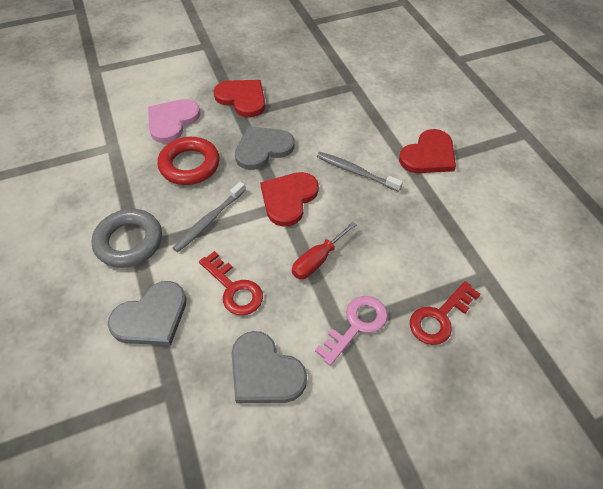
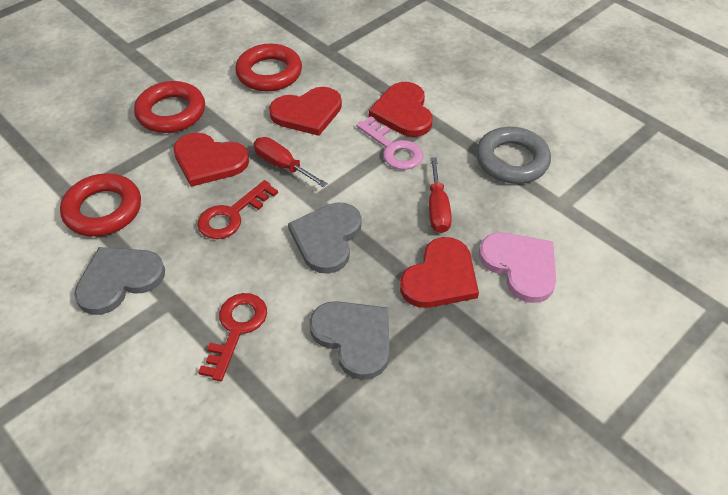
grey toothbrush: 2 -> 0
red heart: 3 -> 4
red ring: 1 -> 3
red screwdriver: 1 -> 2

